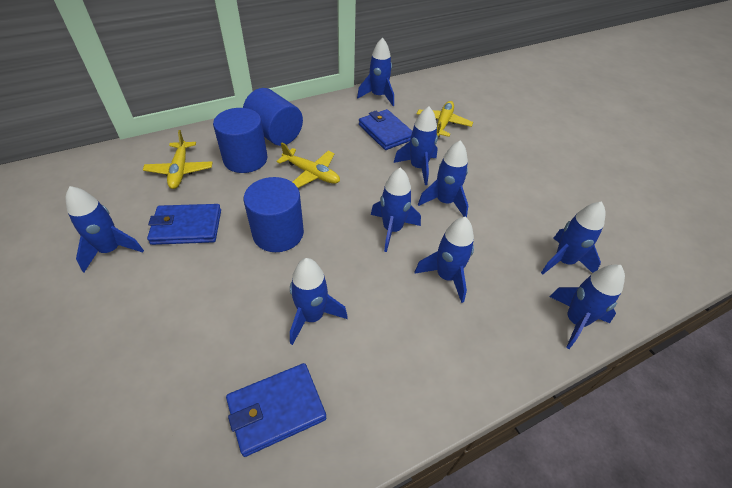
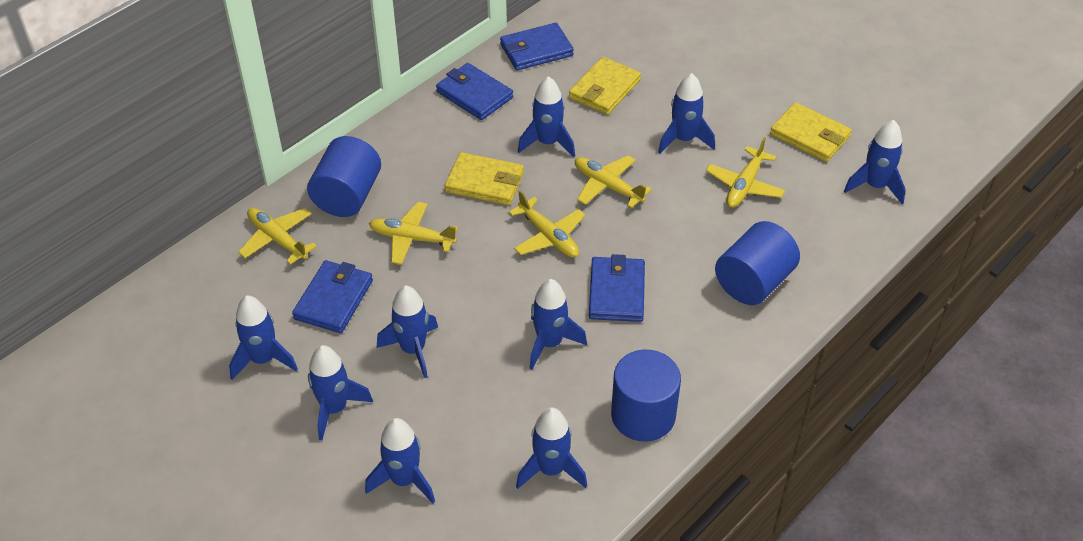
blue wallet: 3 -> 4
yellow plane: 3 -> 5
yellow wallet: 0 -> 3

